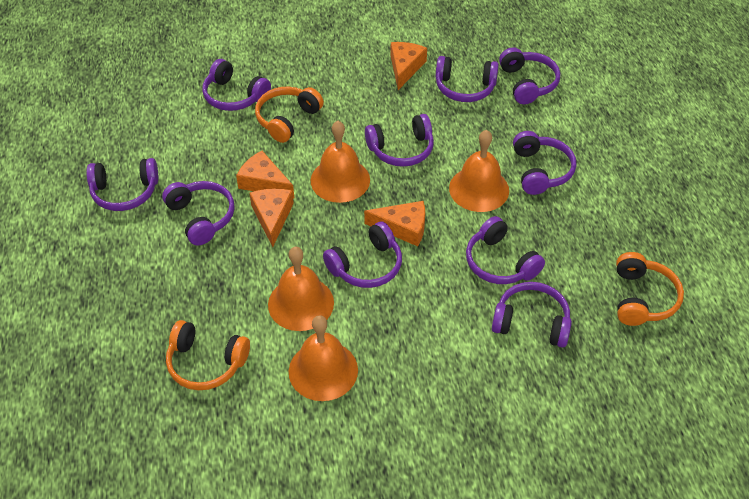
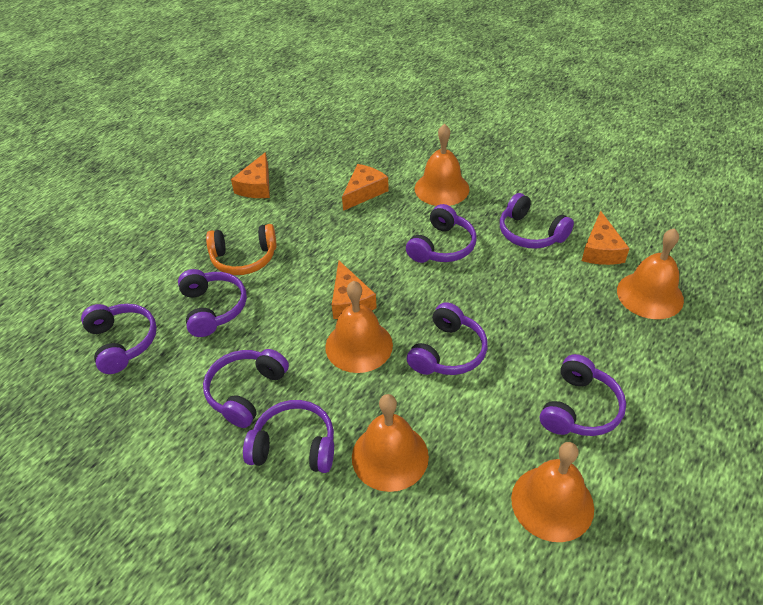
orange bell: 4 -> 5
orange headphones: 3 -> 1
purple headphones: 10 -> 8

